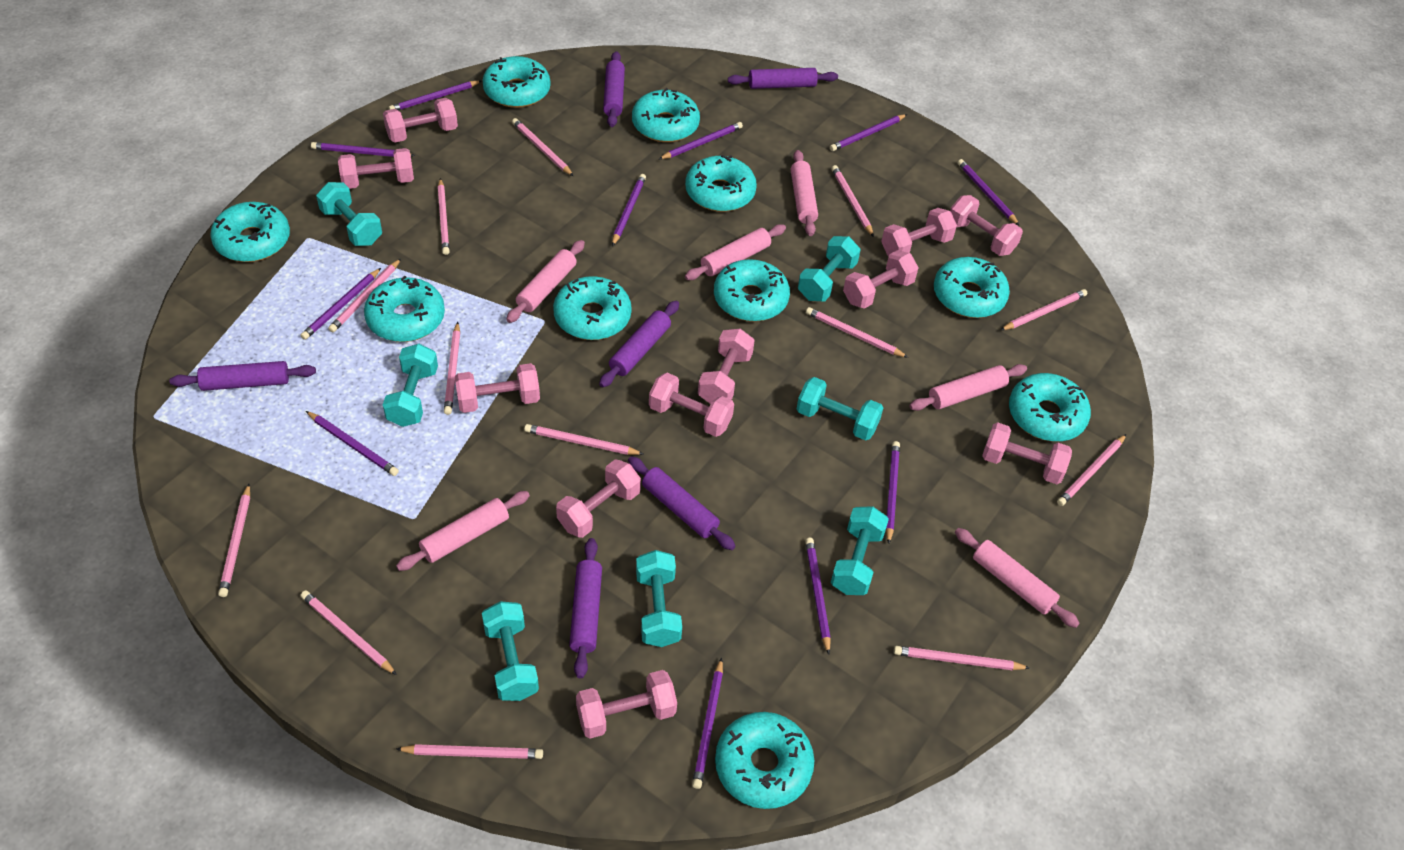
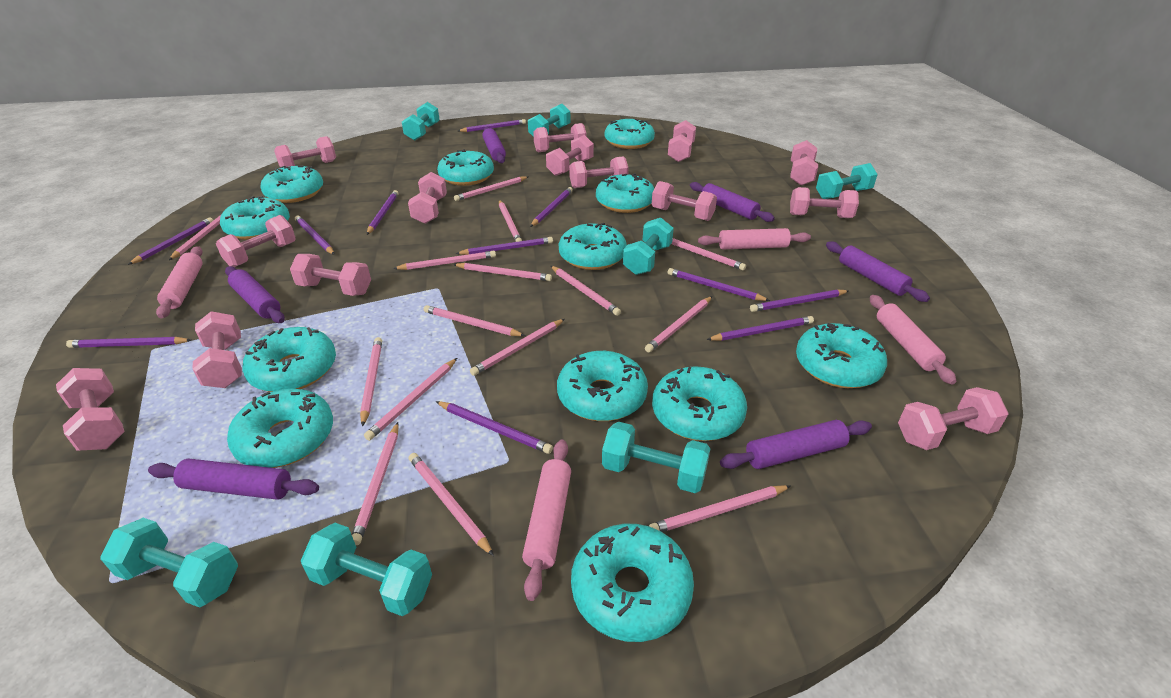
pink dumbbell: 11 -> 14
pink pencil: 13 -> 15
pink rolling pin: 6 -> 4
turquoise donut: 10 -> 12

